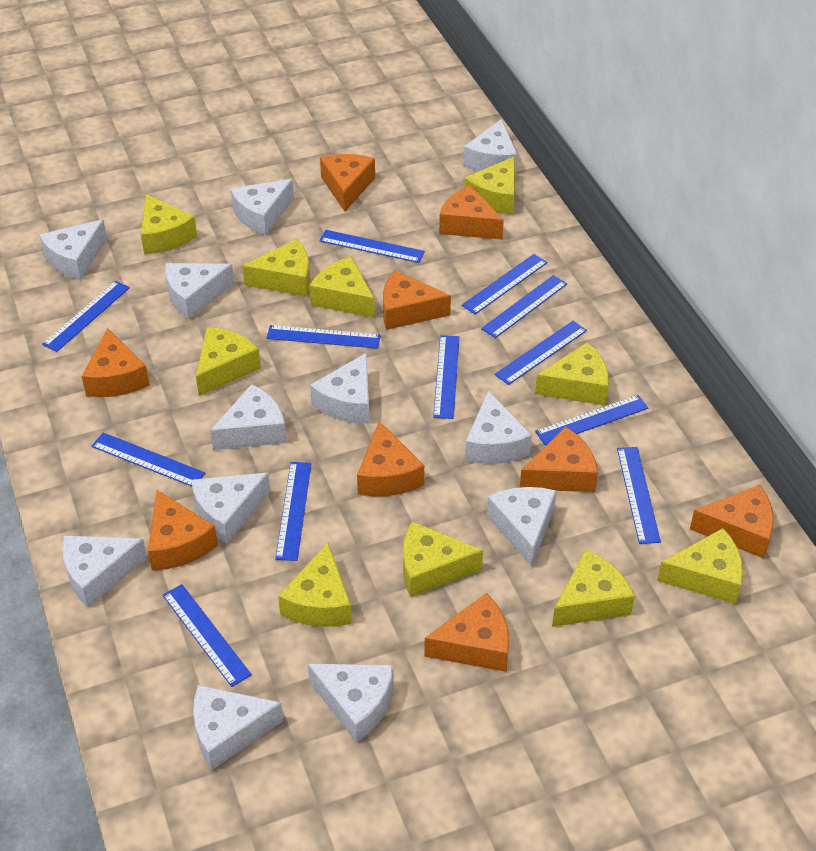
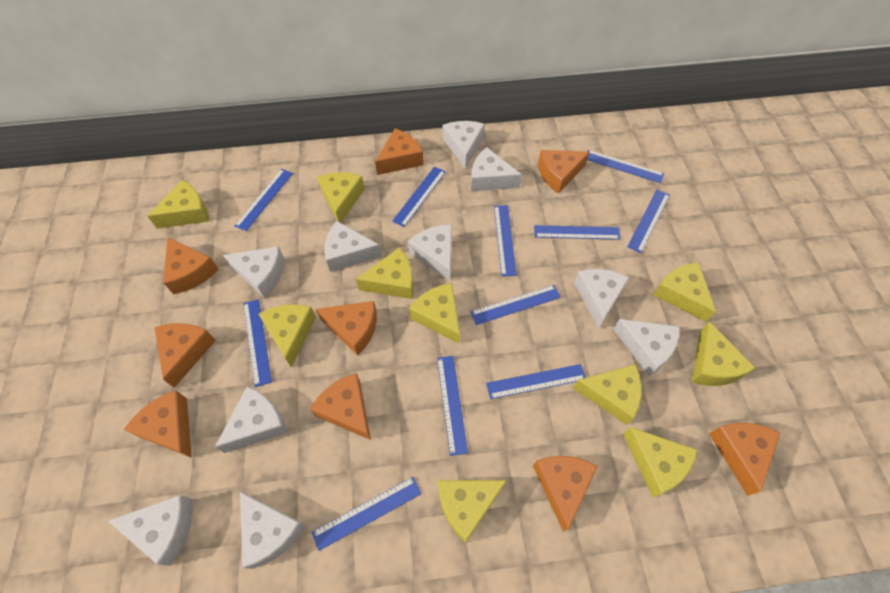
blue ruler: 12 -> 11
white cheese: 12 -> 10

